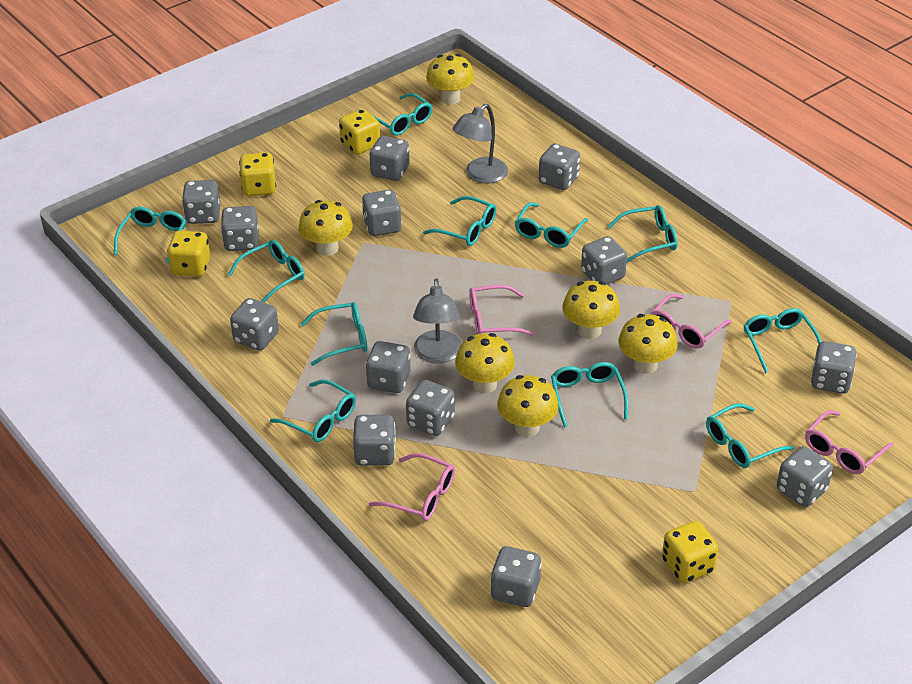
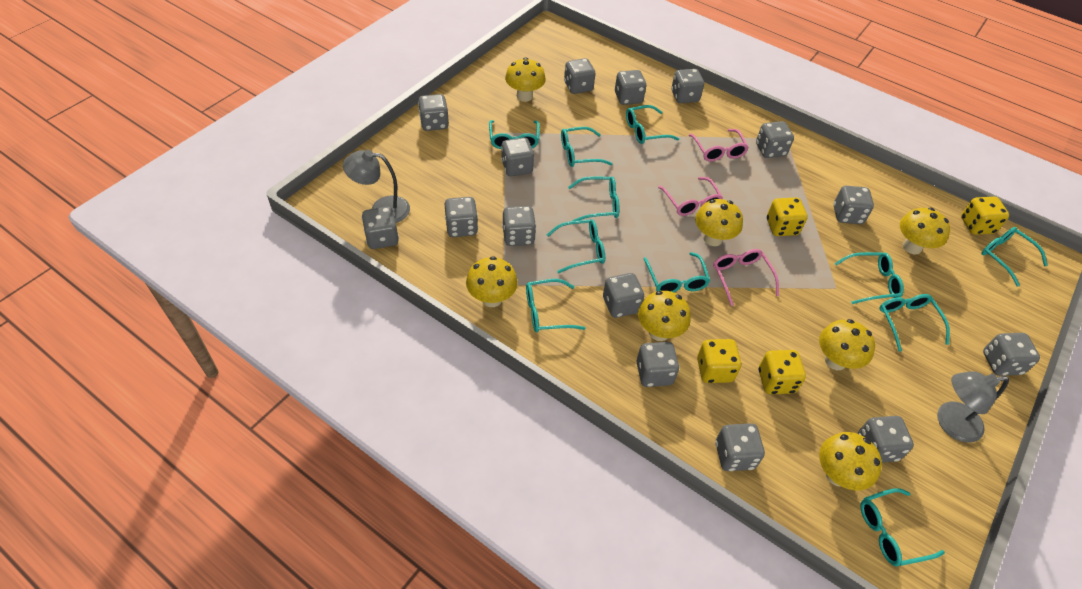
grey dice: 13 -> 15
pink glasses: 4 -> 3
yellow mushroom: 6 -> 7

